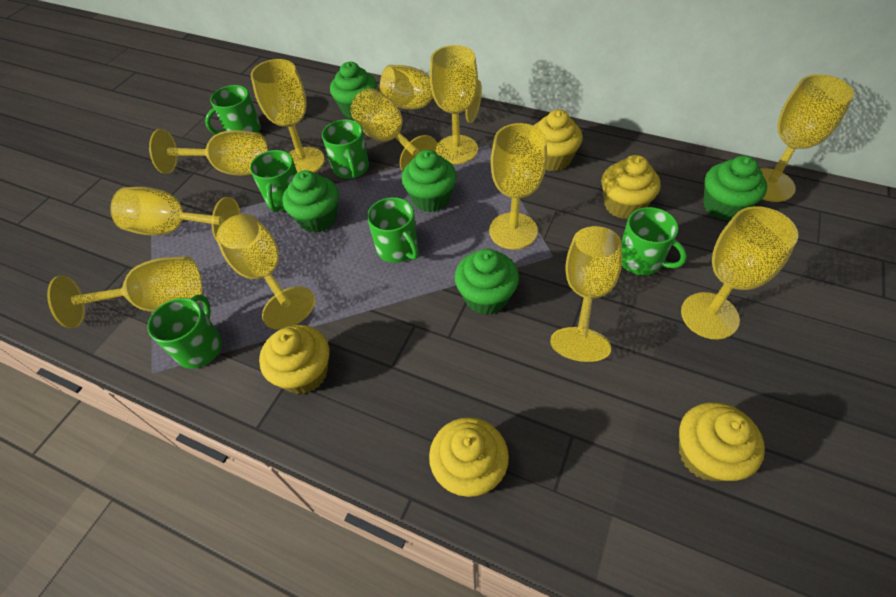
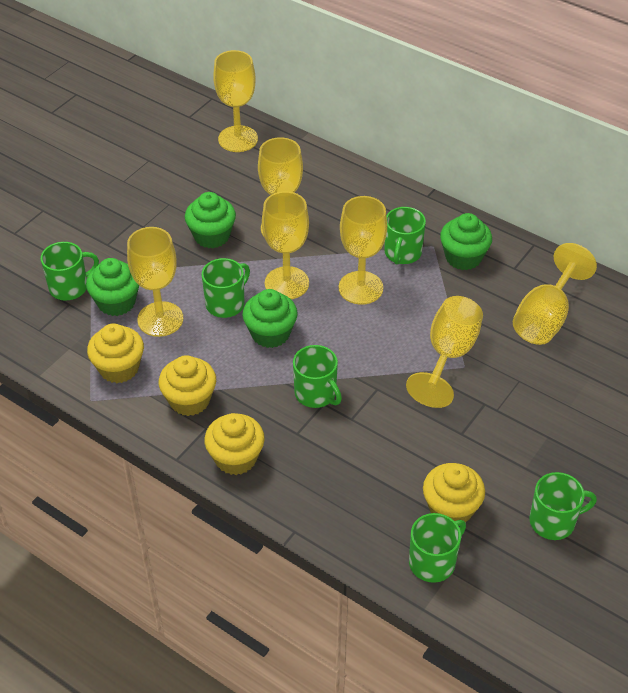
green cupcake: 5 -> 4
yellow cupcake: 5 -> 4
yellow goblet: 12 -> 7

